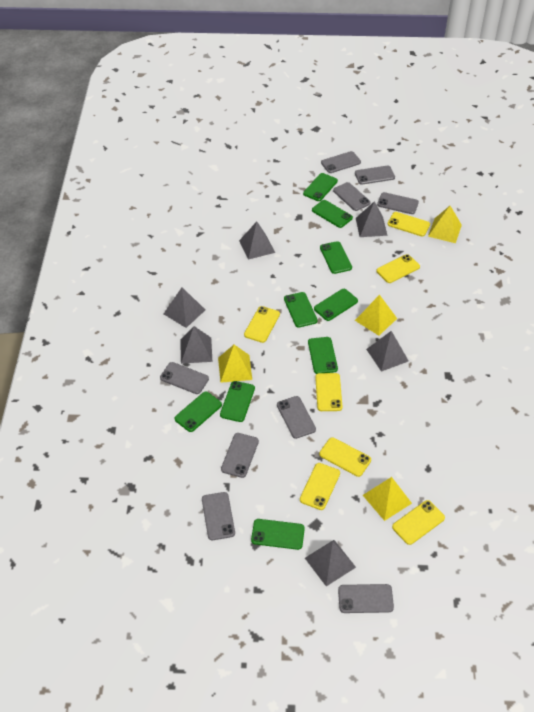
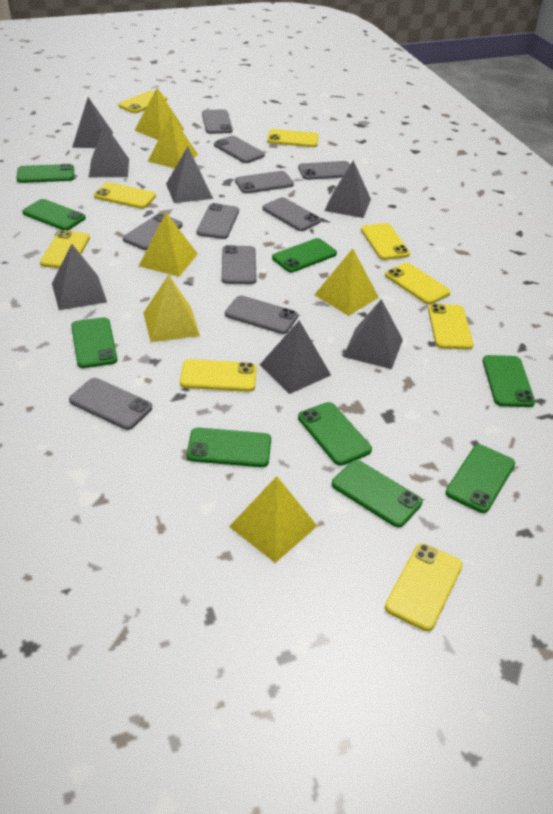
grey phone: 9 -> 10
grey pyramid: 6 -> 7
yellow phone: 7 -> 9
yellow pyramid: 4 -> 6

